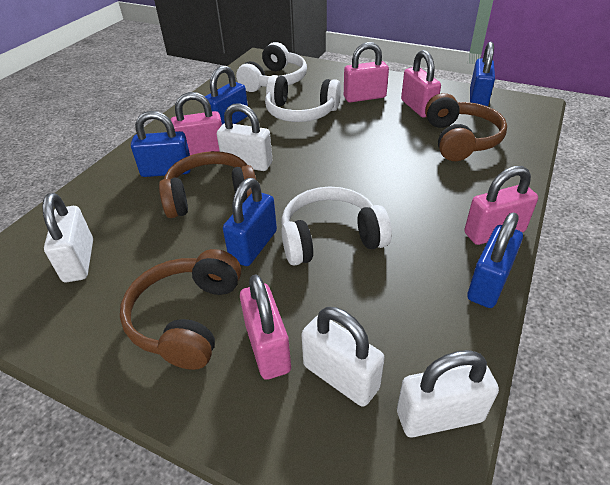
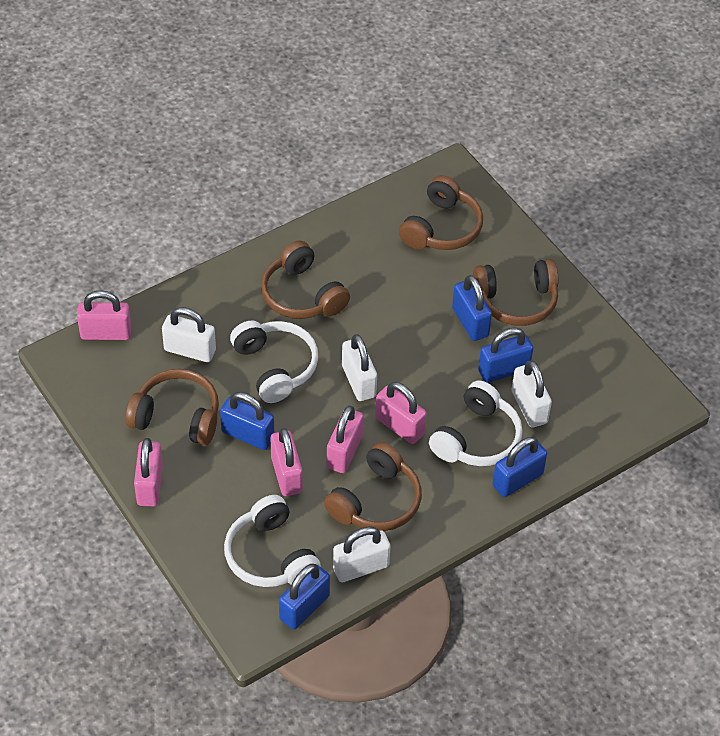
brown headphones: 3 -> 5

